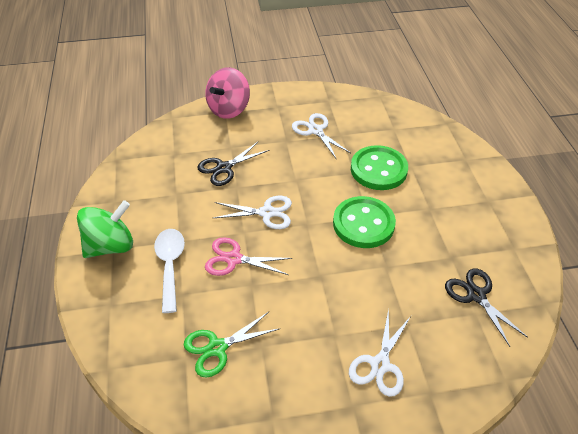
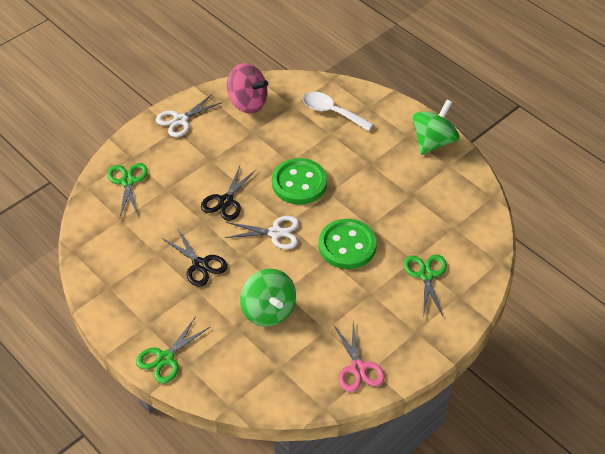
green scissors: 1 -> 3
green spinning top: 1 -> 2
white scissors: 3 -> 2

